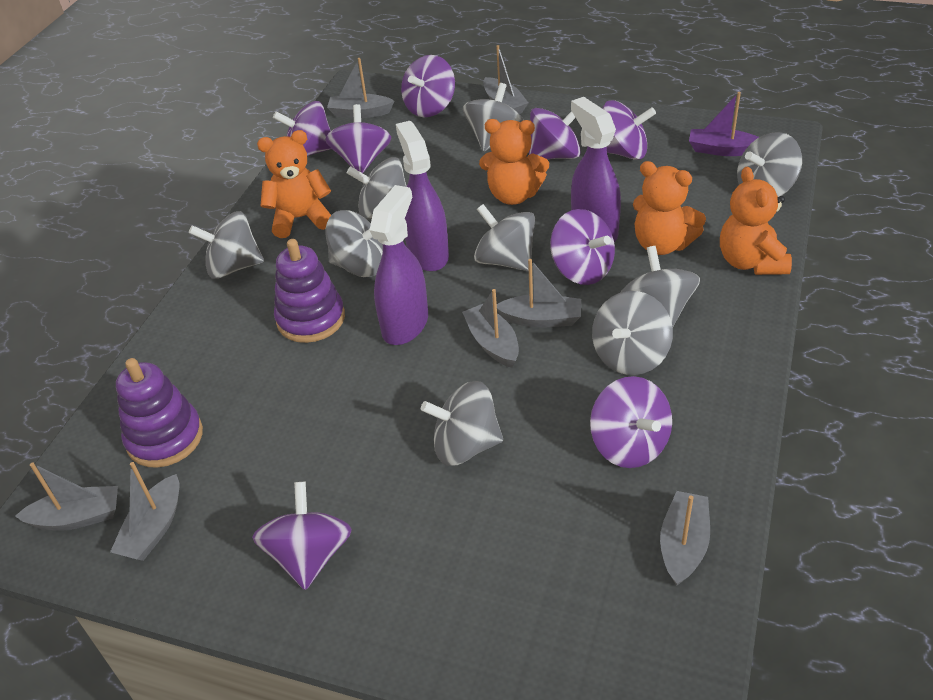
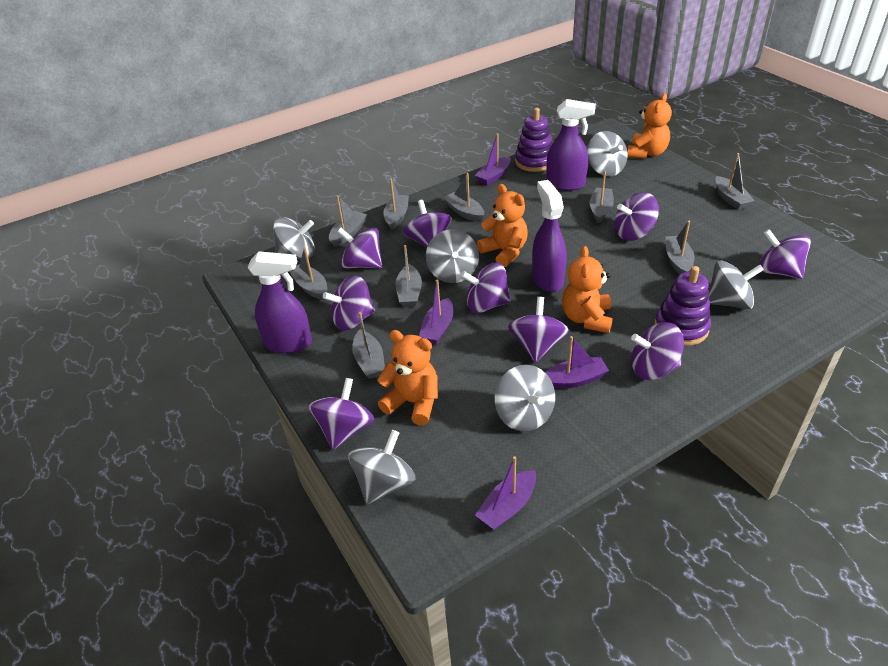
grey boat: 7 -> 9
grey spinning top: 9 -> 6
purple boat: 1 -> 4
purple spinning top: 8 -> 9

